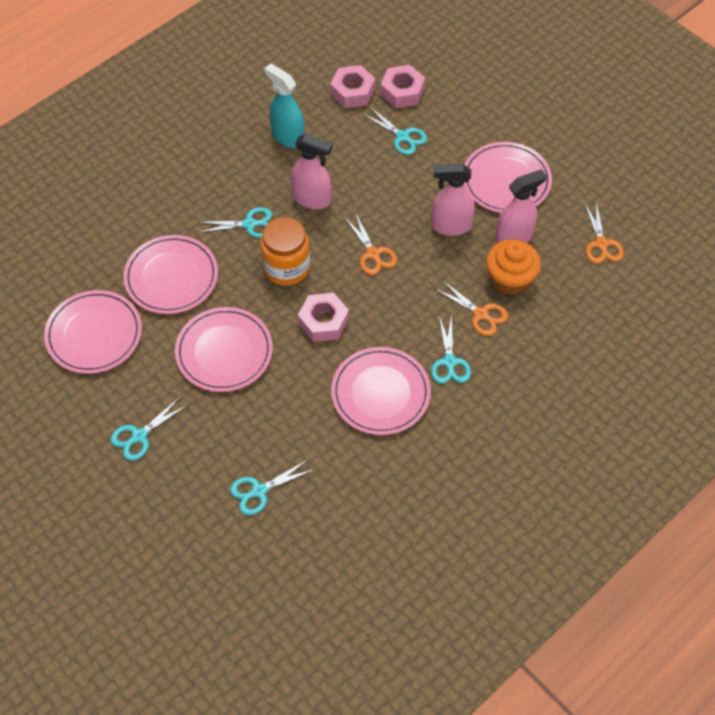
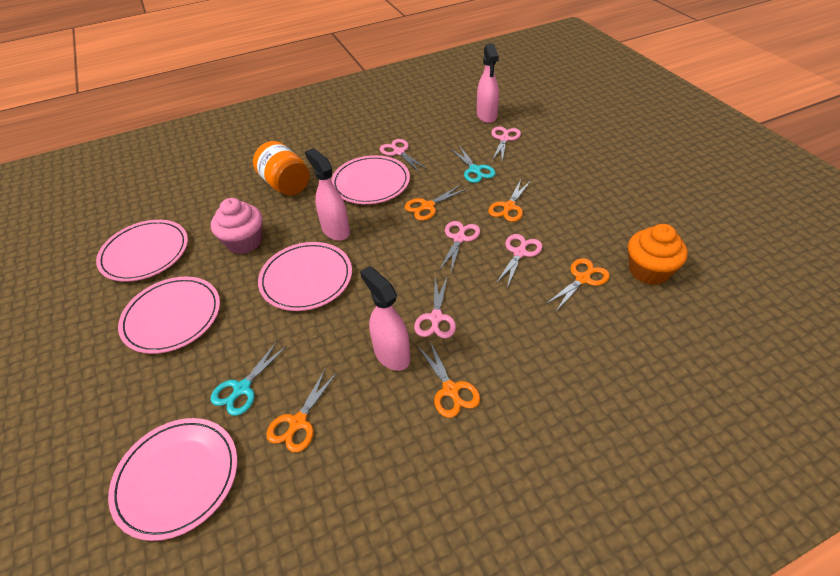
orange scissors: 3 -> 5
pink cupcake: 0 -> 1
pink nut: 3 -> 0
pink scissors: 0 -> 5
turquoise scissors: 5 -> 2
turquoise spray bottle: 1 -> 0

